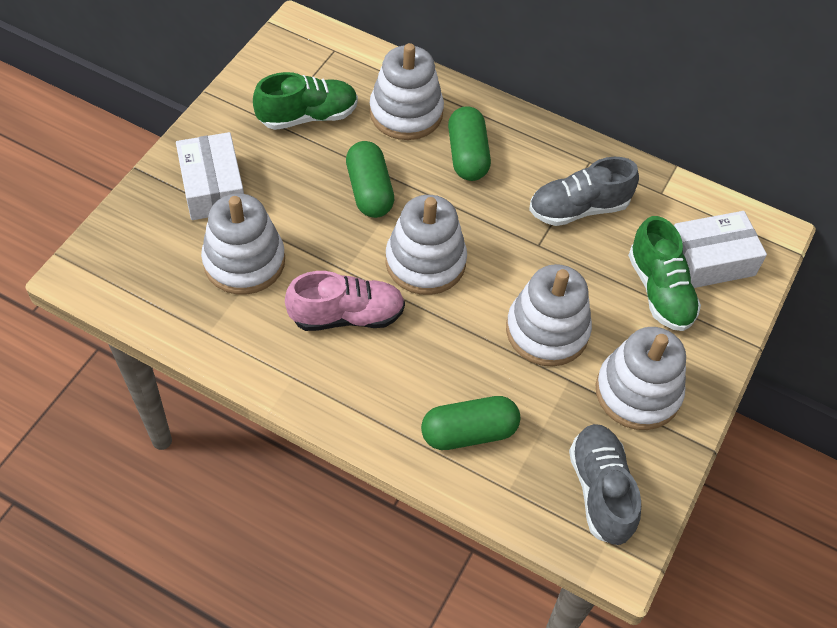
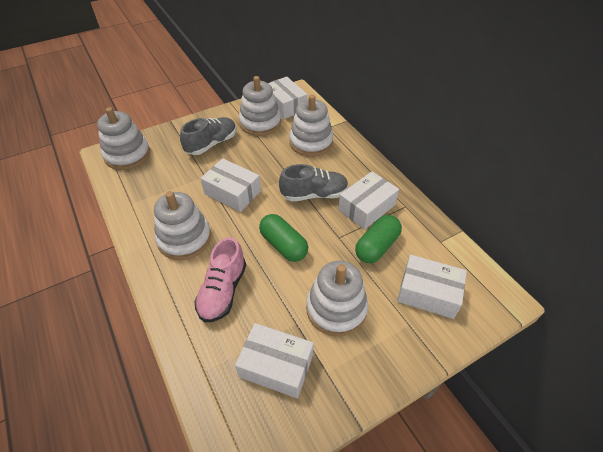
green capsule: 3 -> 2
green shoe: 2 -> 0
white box: 2 -> 5

